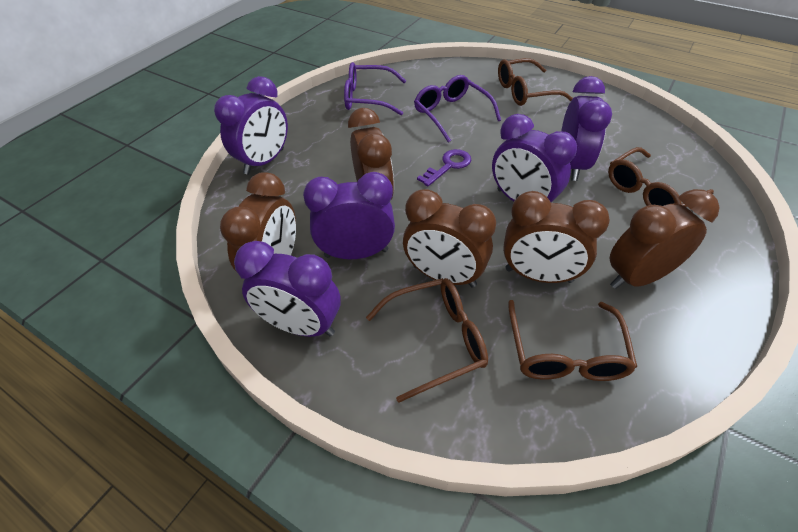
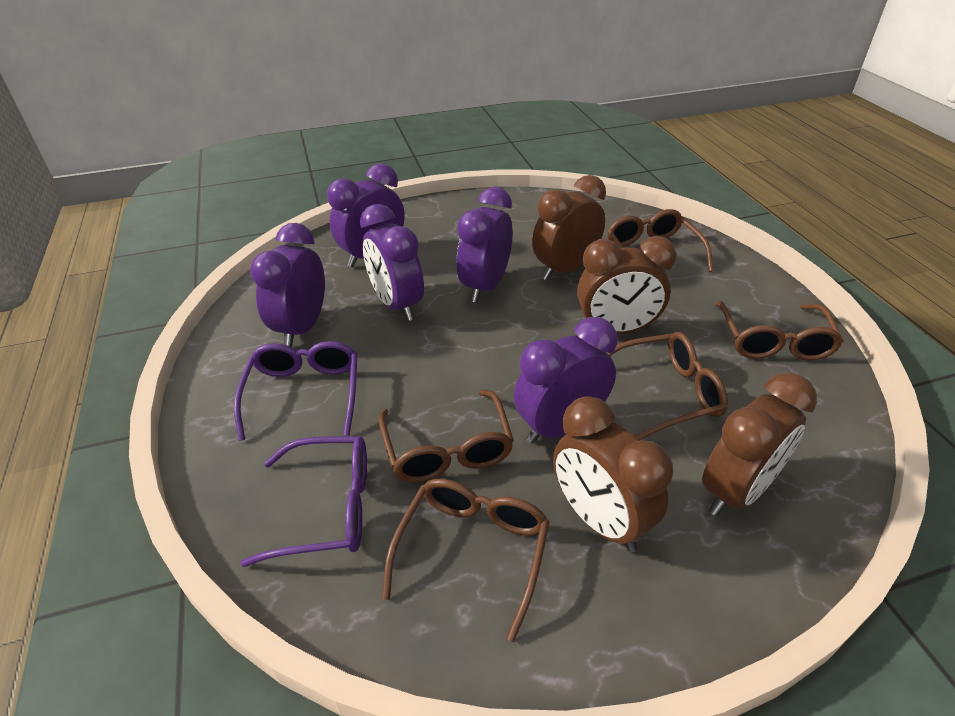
brown clock: 5 -> 4
brown glasses: 4 -> 5
purple key: 1 -> 0

